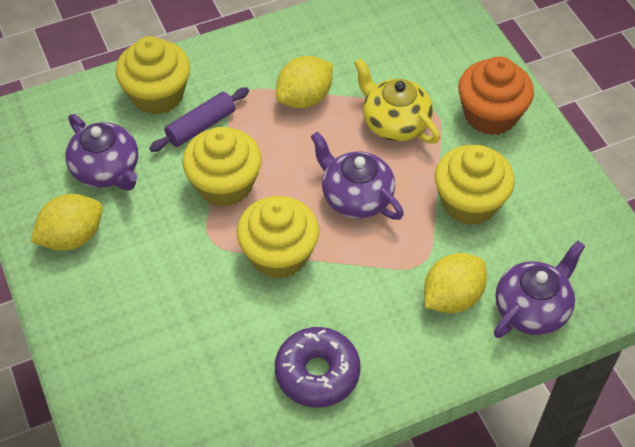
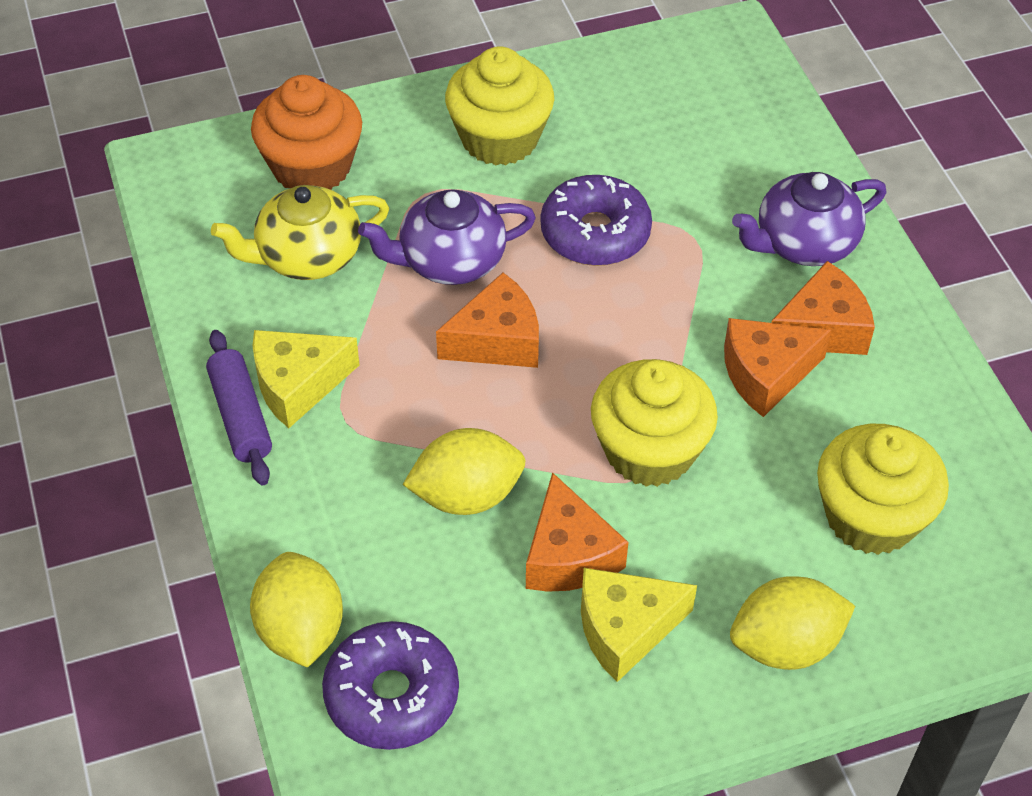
orange cheese: 0 -> 4
purple donut: 1 -> 2
purple teapot: 3 -> 2
yellow cheese: 0 -> 2
yellow cupcake: 4 -> 3

